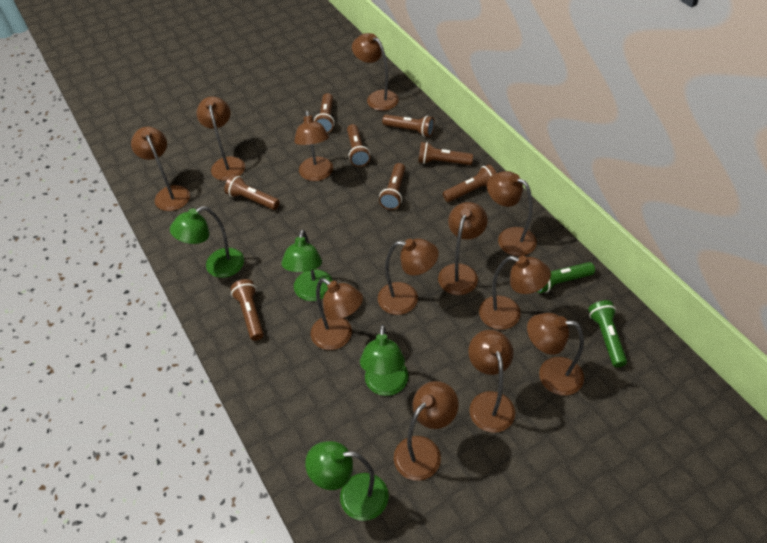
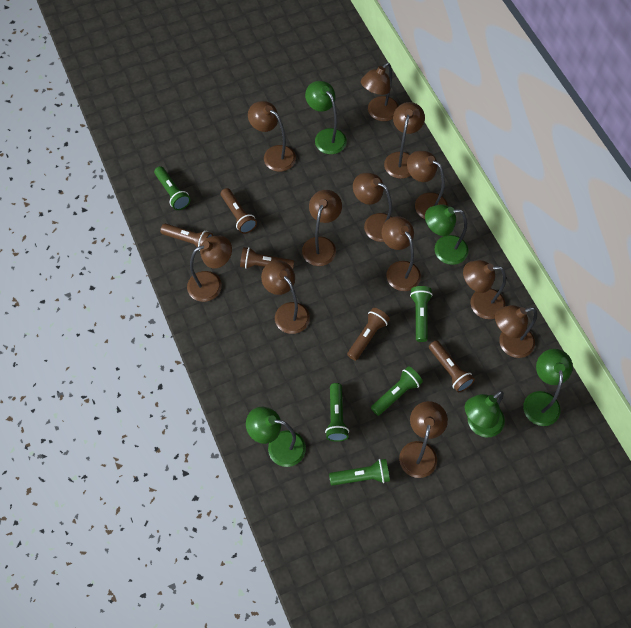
brown flashlight: 8 -> 5
green flashlight: 2 -> 5
green lamp: 4 -> 5

